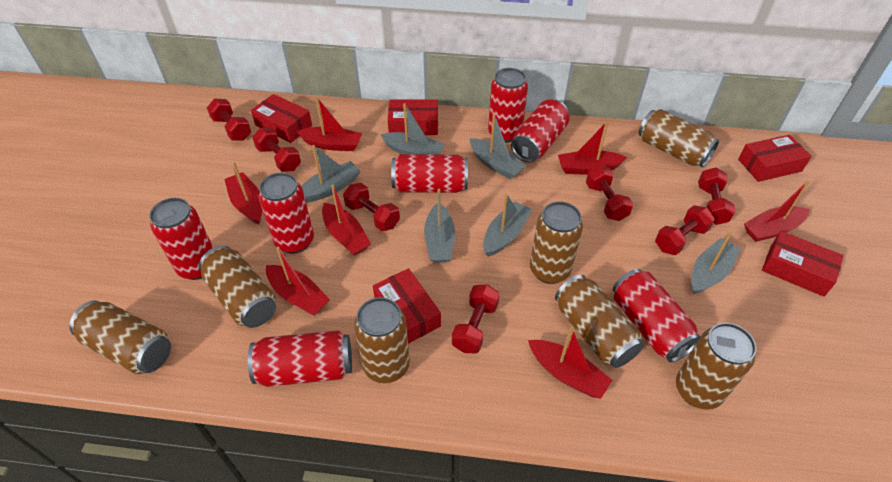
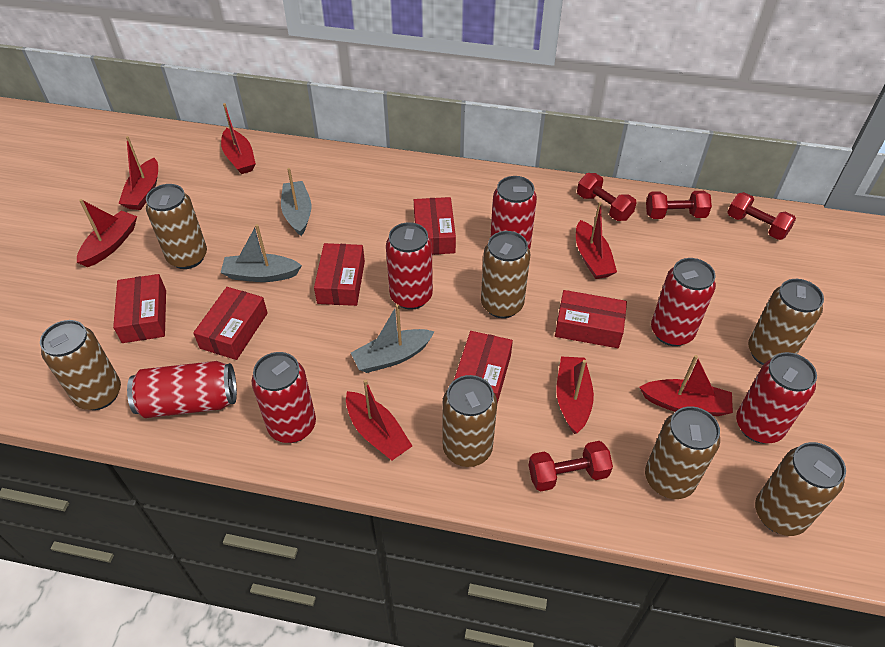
grey boat: 6 -> 3
red box: 5 -> 6
red can: 7 -> 6
red dumbbell: 7 -> 4

